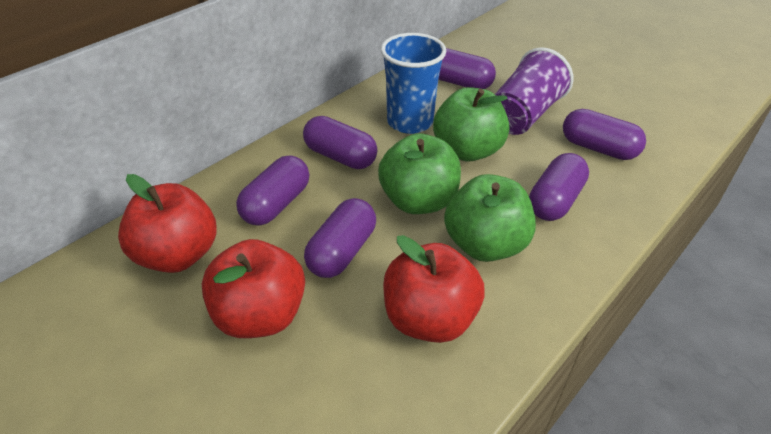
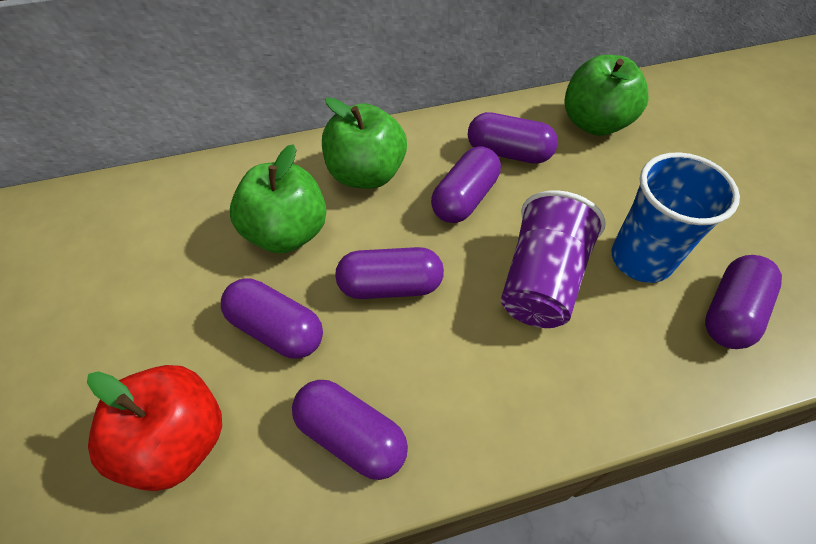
red apple: 3 -> 1

